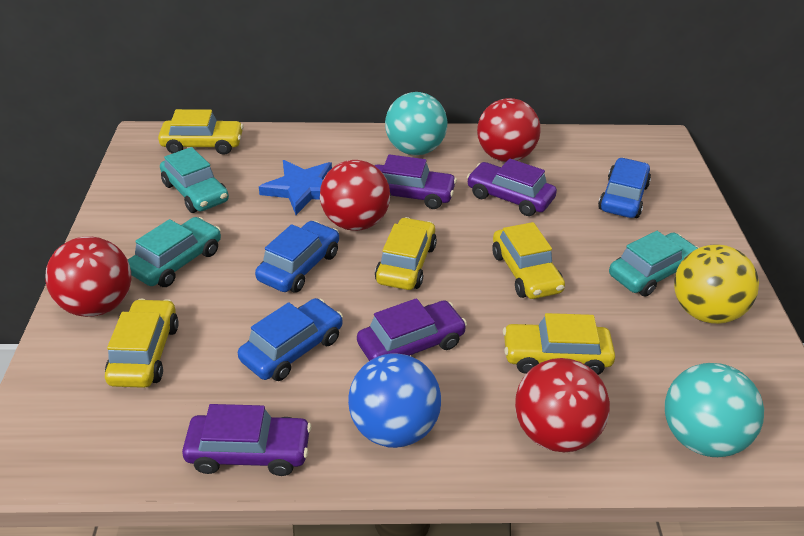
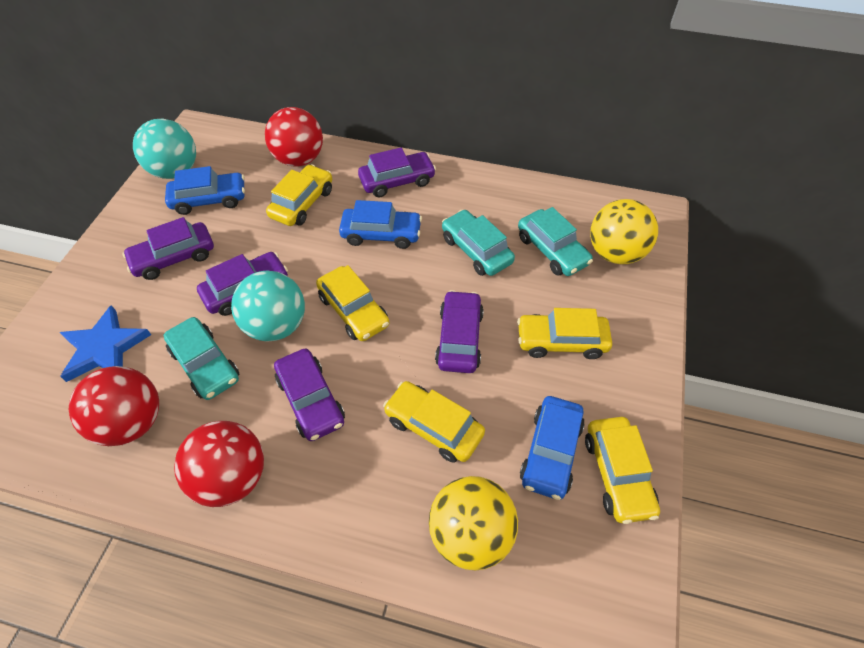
blue ball: 1 -> 0
purple car: 4 -> 5
red ball: 4 -> 3
yellow ball: 1 -> 2

